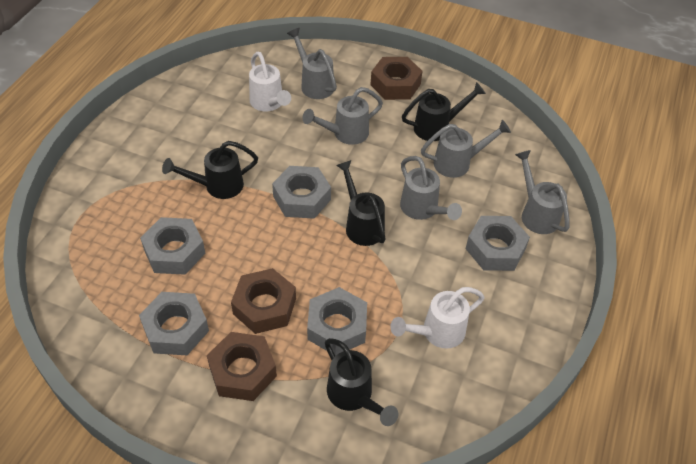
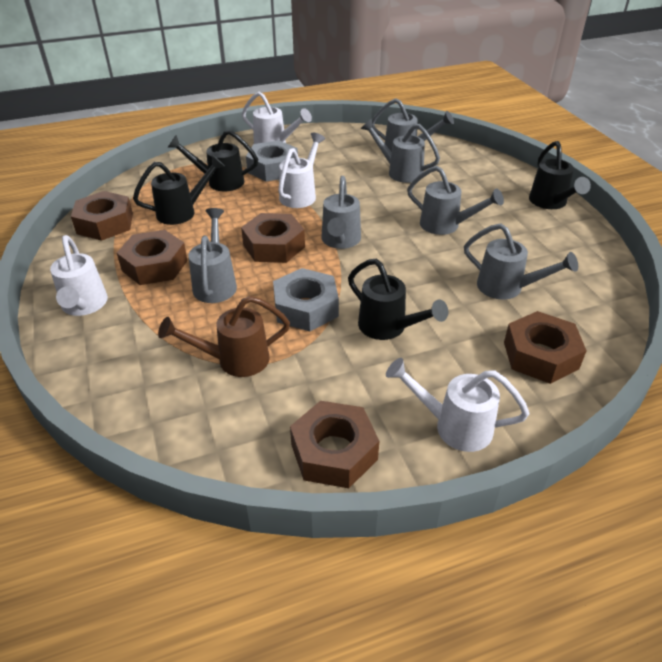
brown nut: 3 -> 5
brown watering can: 0 -> 1
grey nut: 5 -> 2
grey watering can: 5 -> 6
white watering can: 2 -> 4

